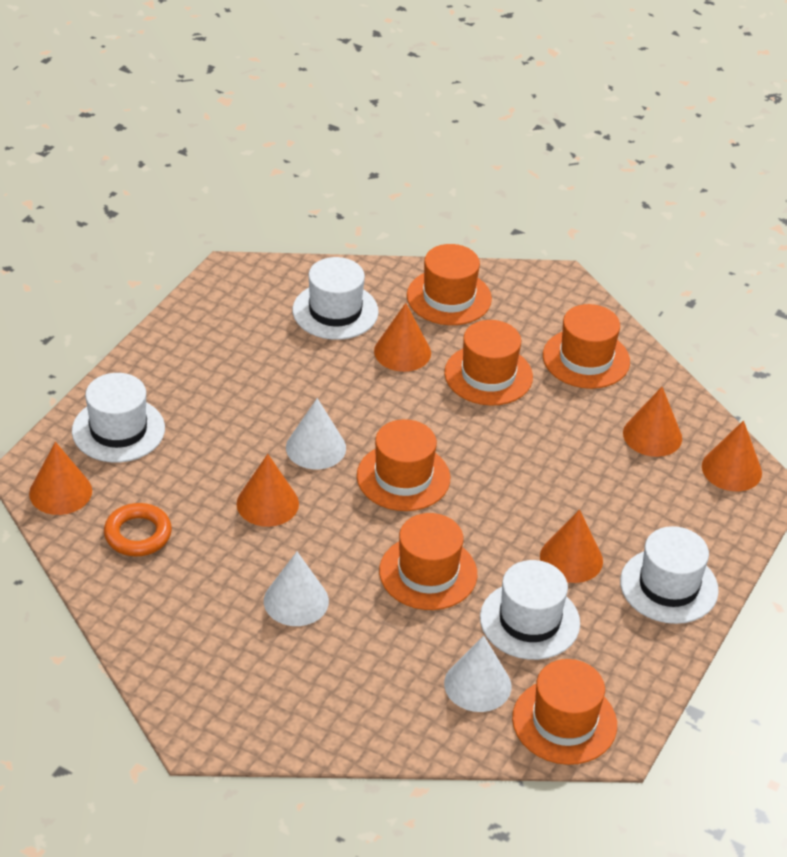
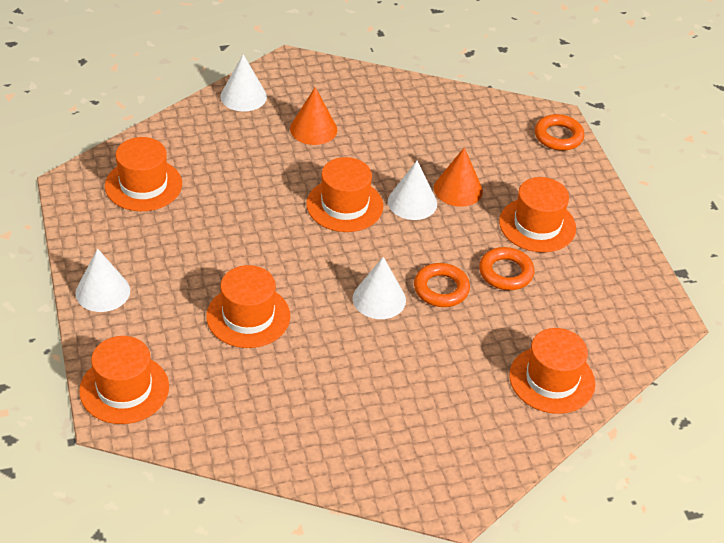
orange cone: 6 -> 2
orange ring: 1 -> 3
white cone: 3 -> 4
white hat: 4 -> 0

